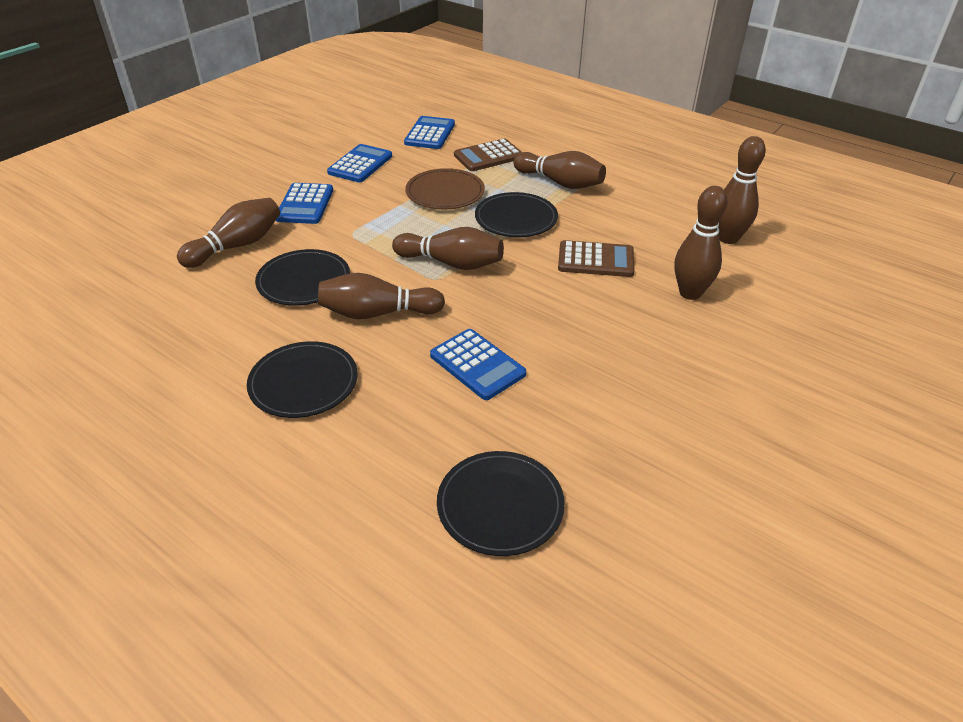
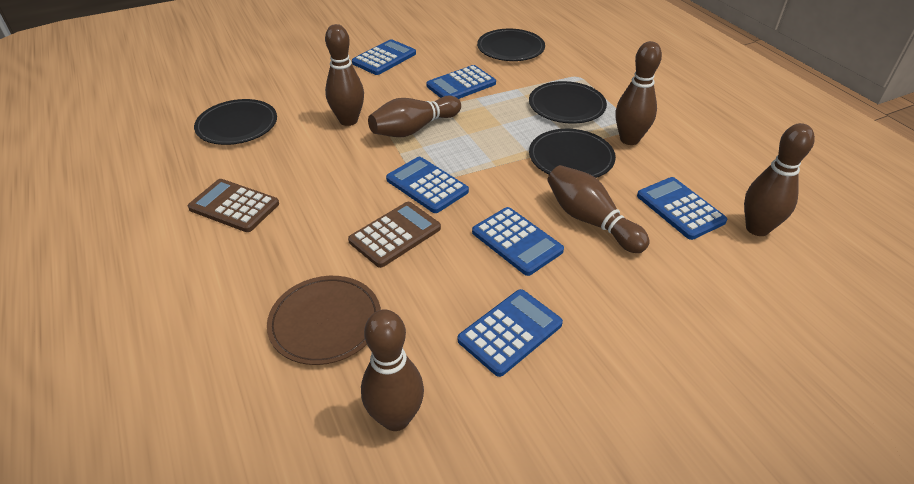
blue calculator: 4 -> 6

